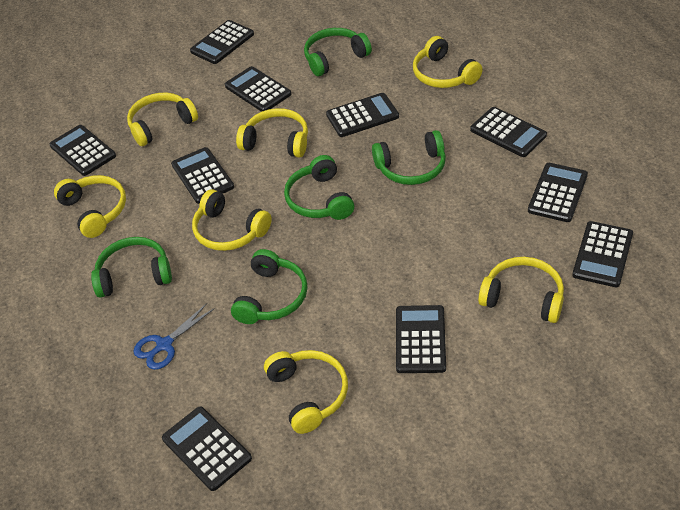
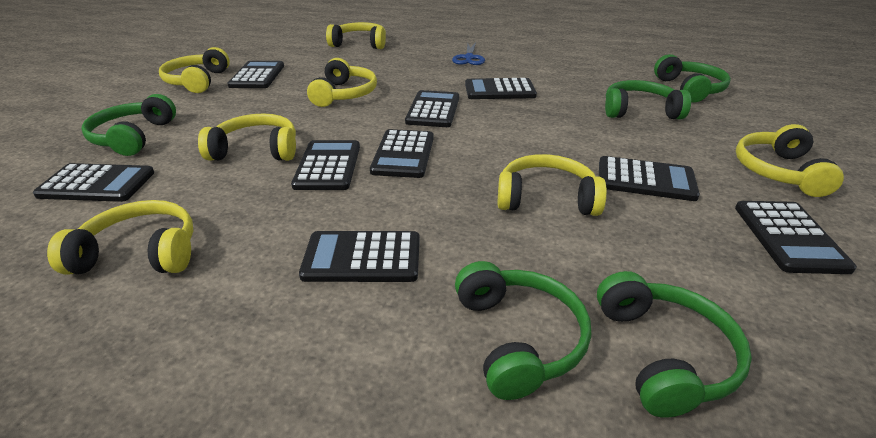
black calculator: 10 -> 9

